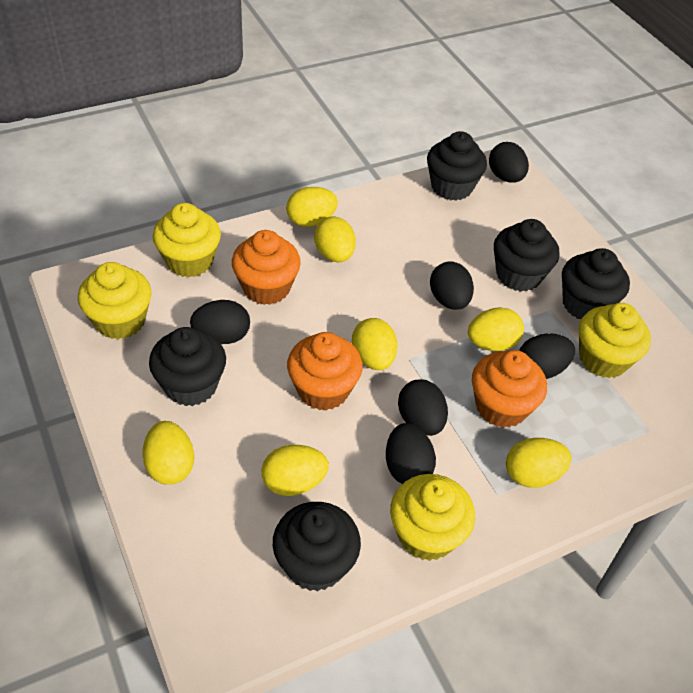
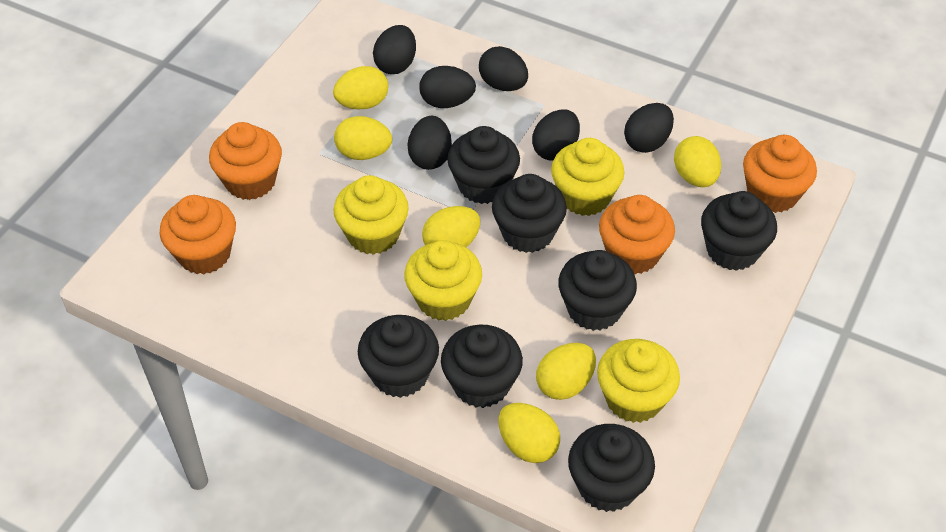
black cupcake: 5 -> 7
orange cupcake: 3 -> 4
yellow egg: 7 -> 6

